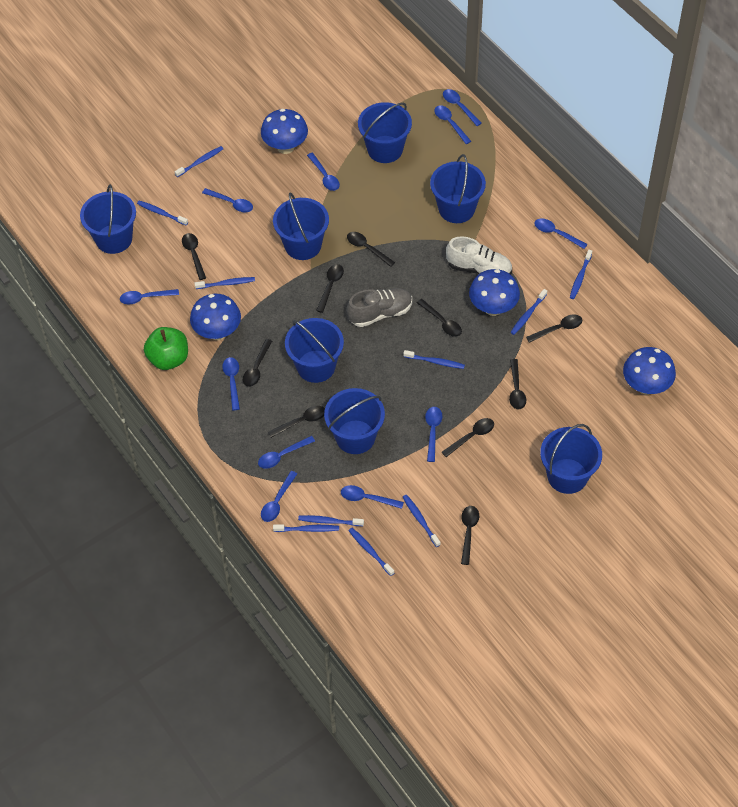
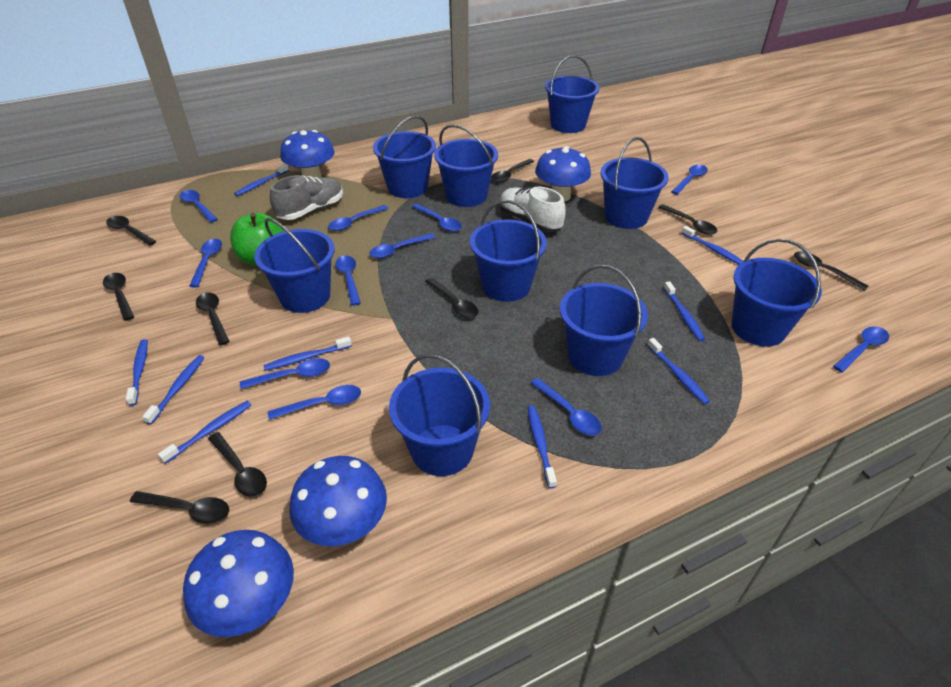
black spoon: 10 -> 9
blue bucket: 7 -> 9
blue toothbrush: 10 -> 9

